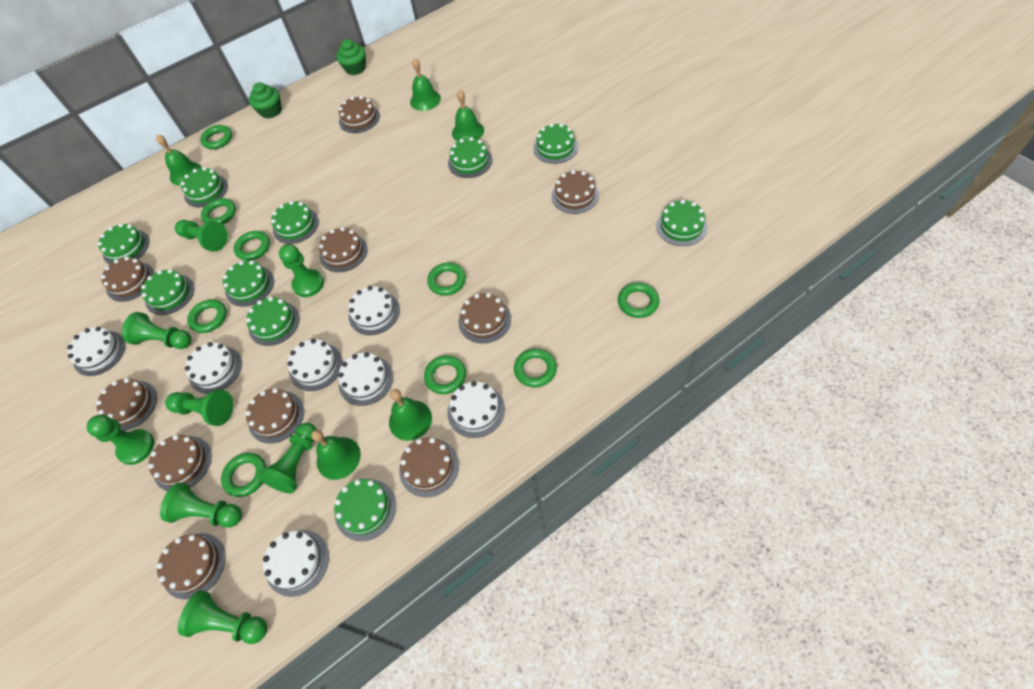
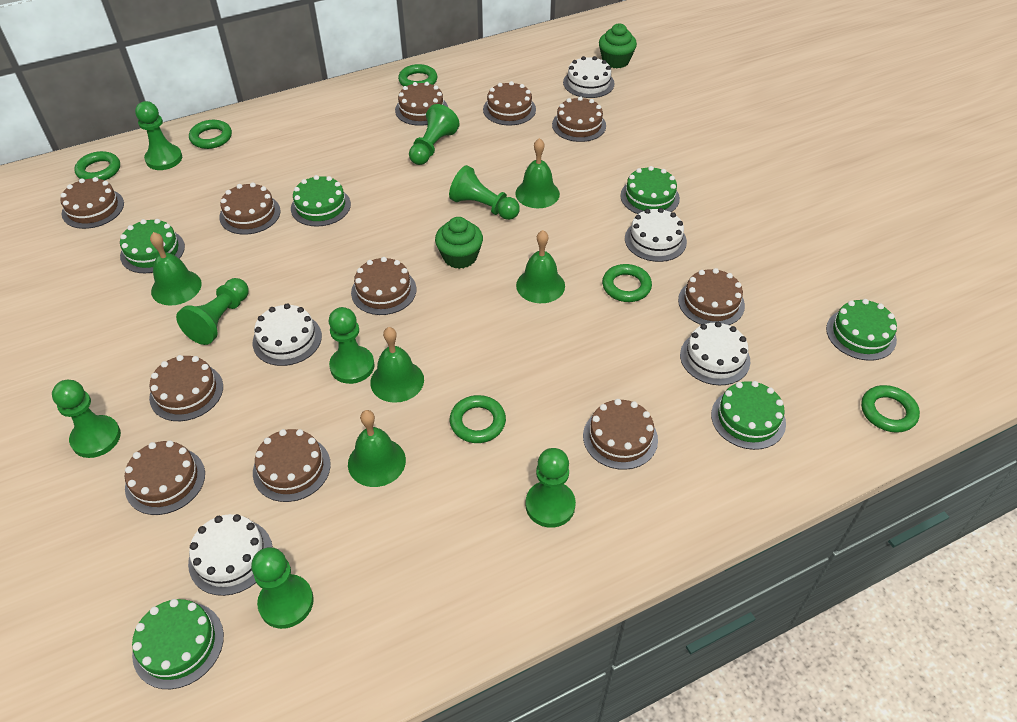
brown cake: 10 -> 11
green cake: 10 -> 6
green ring: 9 -> 6
white cake: 7 -> 5

